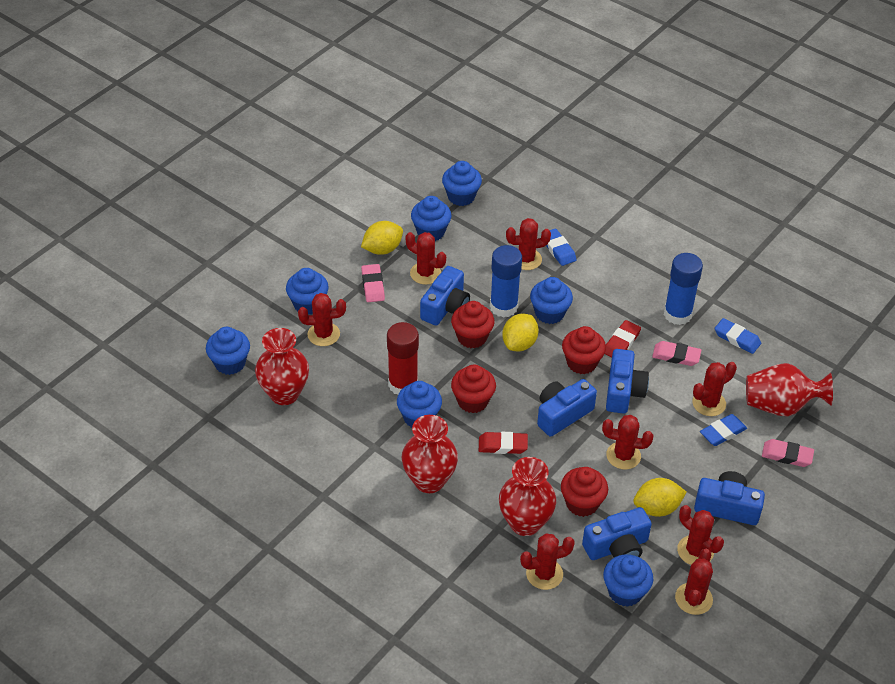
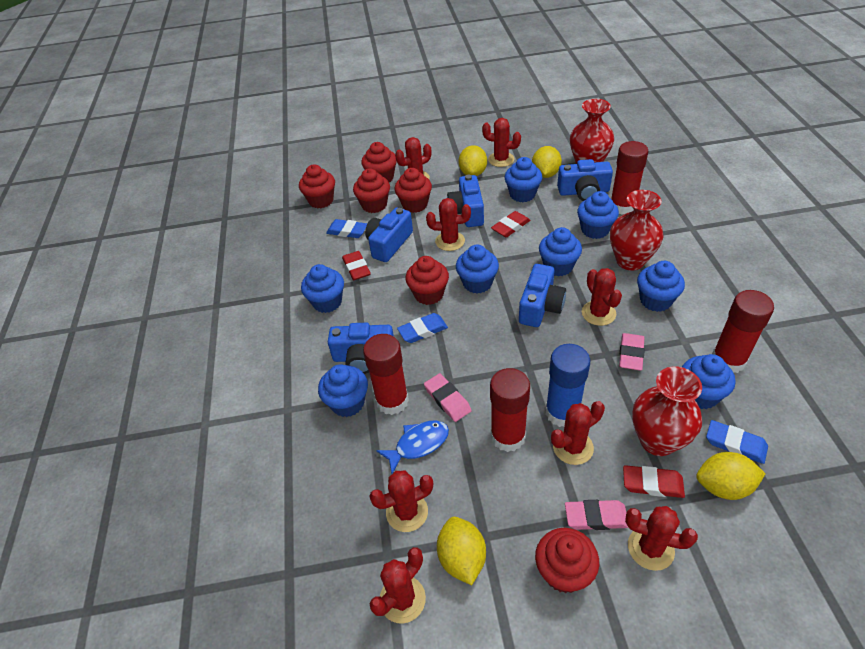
blue cupcake: 7 -> 8
blue fish: 0 -> 1
blue glue stick: 2 -> 1
red cupcake: 4 -> 6
red eraser: 2 -> 3
red glue stick: 1 -> 4
red vase: 4 -> 3
yellow lemon: 3 -> 4

